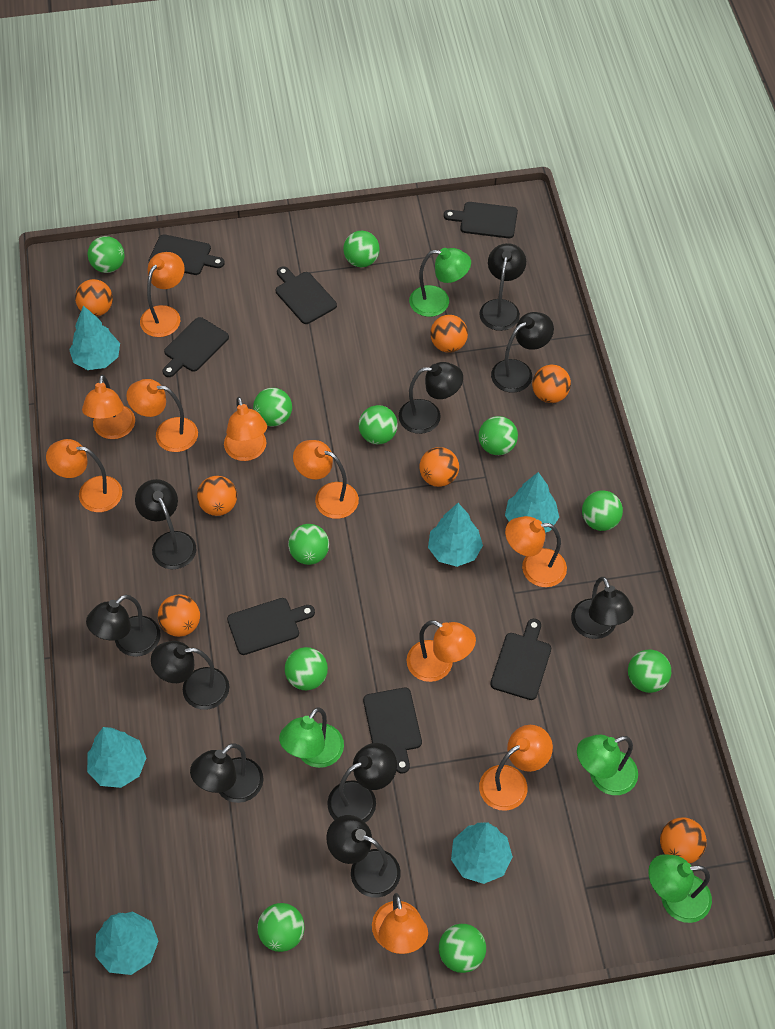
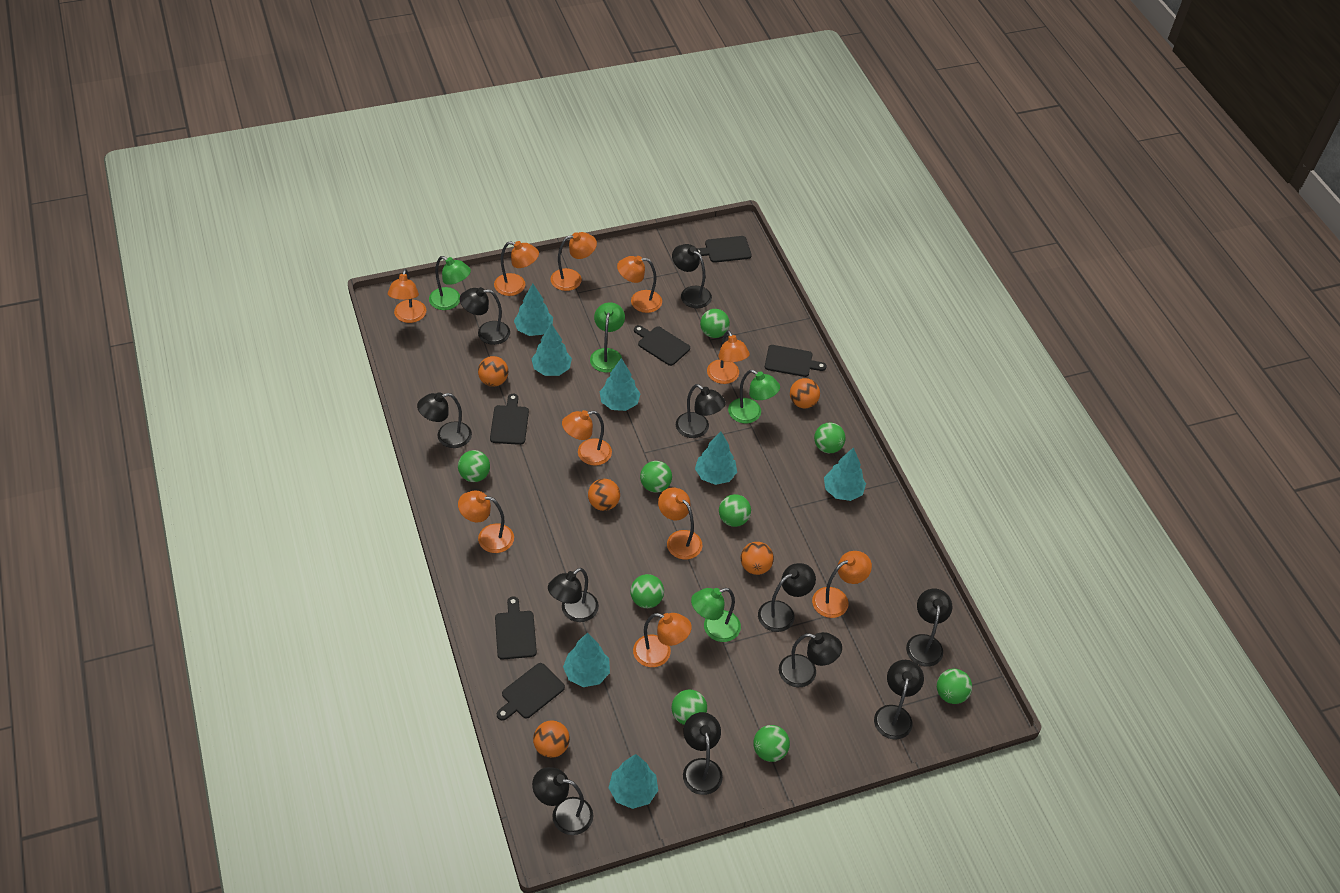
black cutting board: 7 -> 6
black lamp: 10 -> 11
green ball: 11 -> 9
orange ball: 7 -> 5
turquoise tree: 6 -> 7

